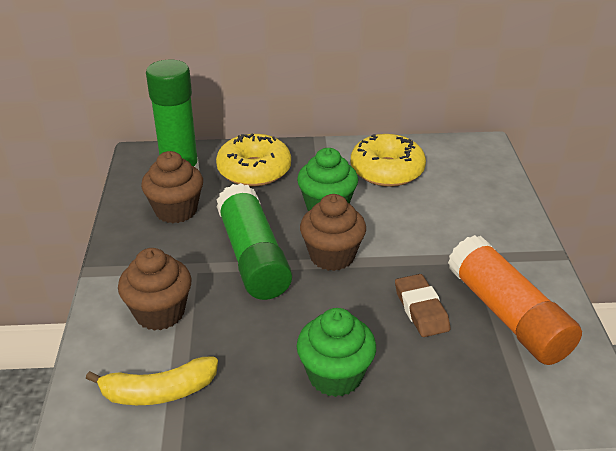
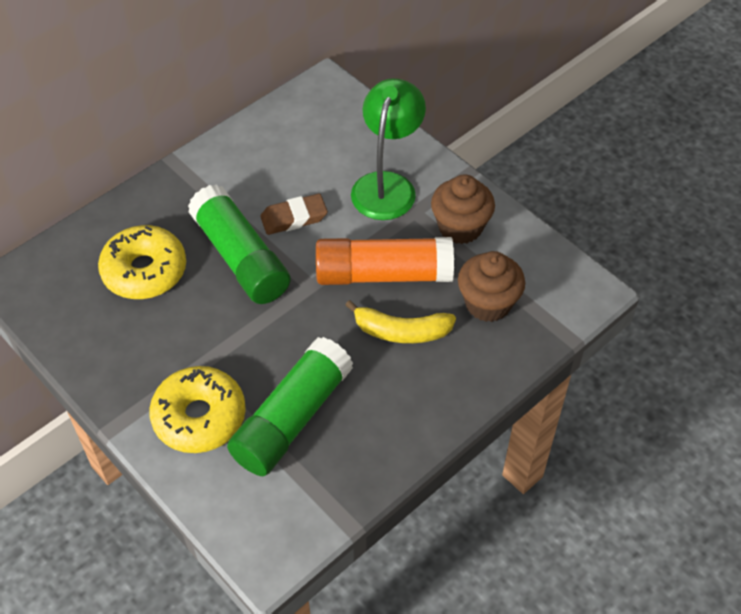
brown cupcake: 3 -> 2
green cupcake: 2 -> 0
green lamp: 0 -> 1

